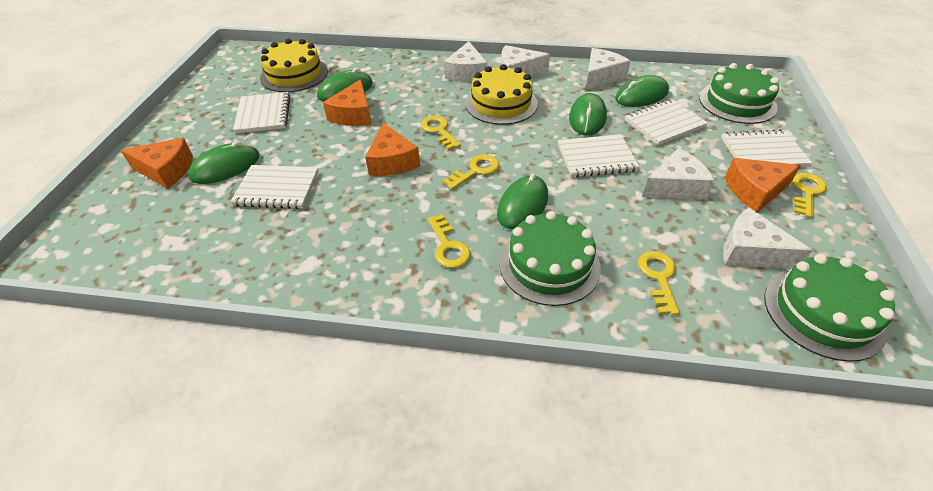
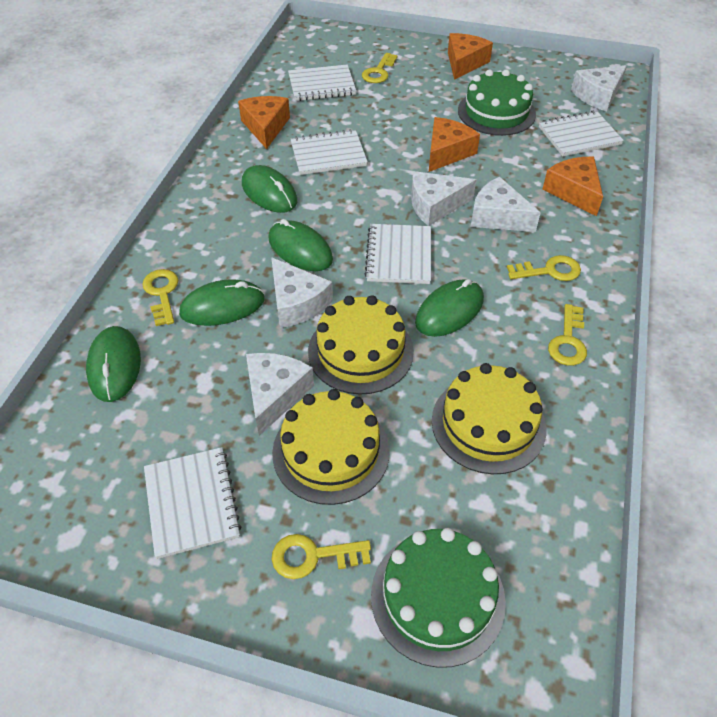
green cake: 3 -> 2
yellow cake: 2 -> 3

